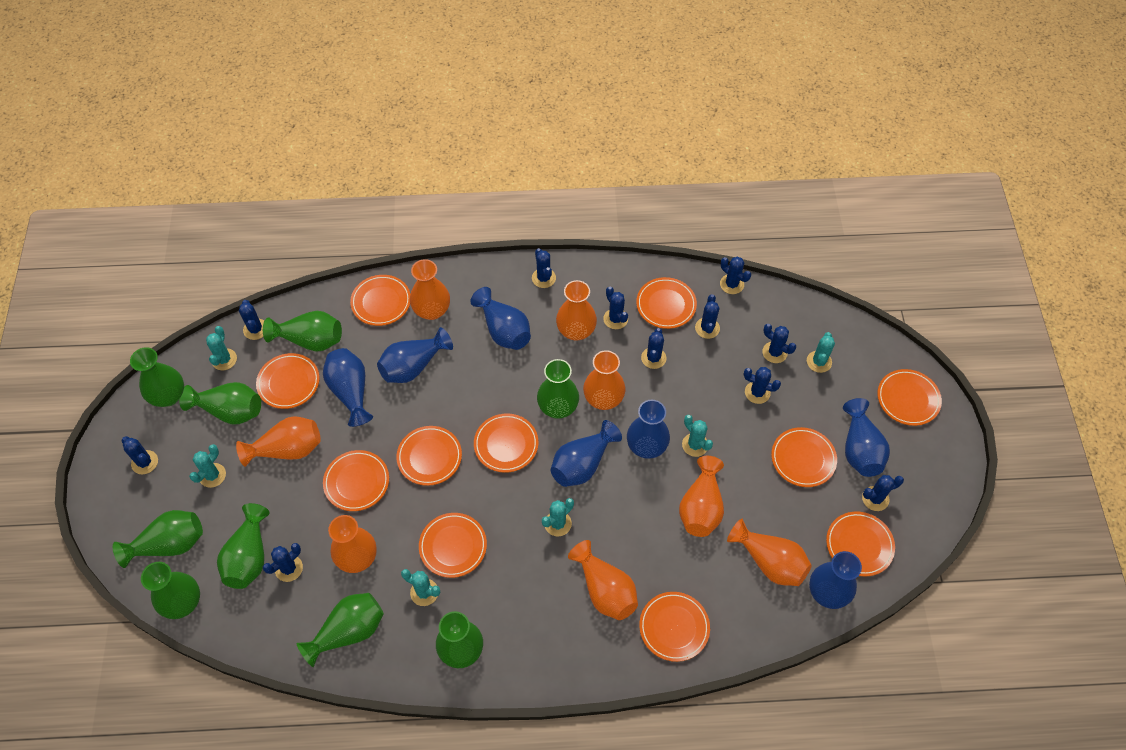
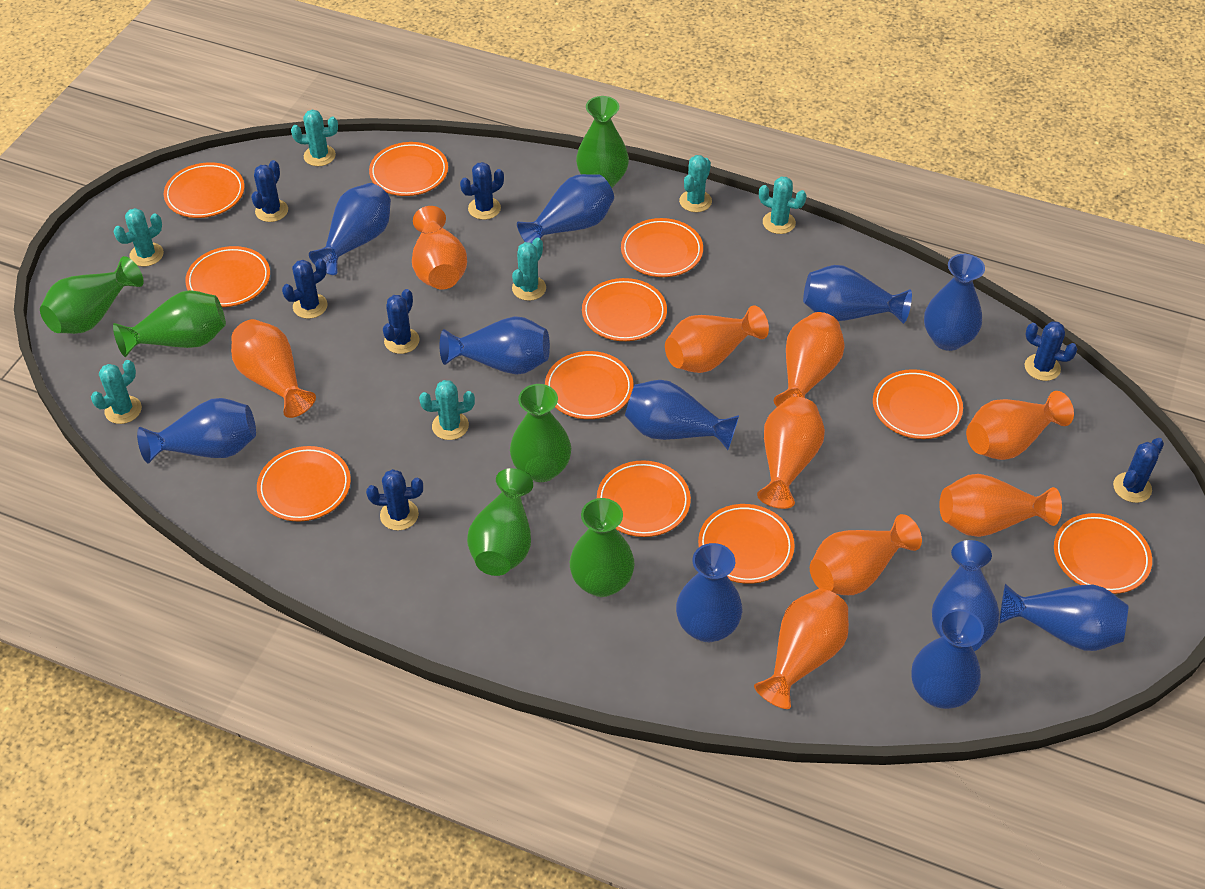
blue cactus: 11 -> 7
blue vase: 7 -> 11
green vase: 9 -> 6
orange vase: 8 -> 9
turquoise cactus: 6 -> 7

